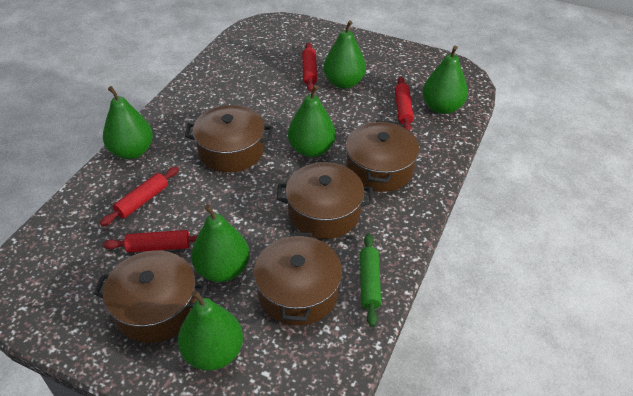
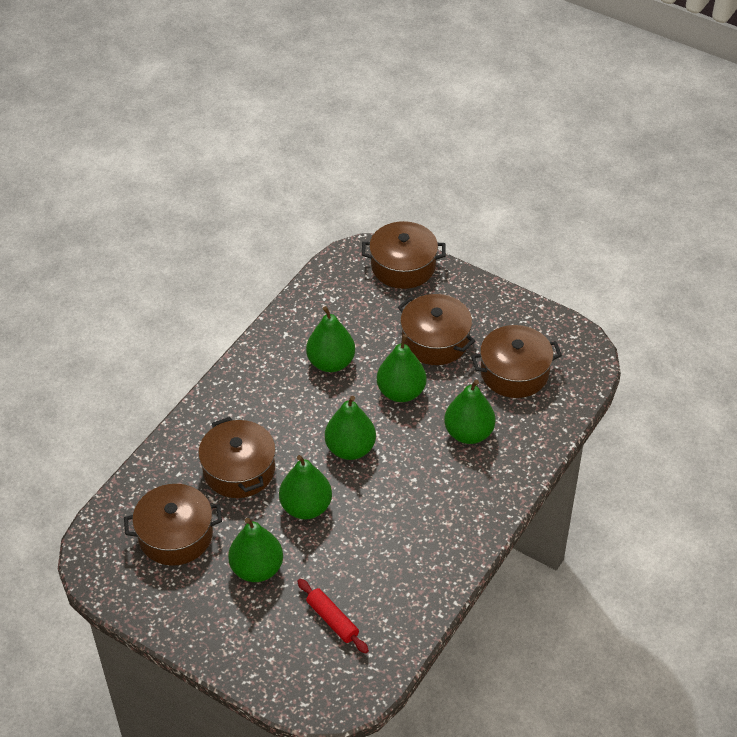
green rolling pin: 1 -> 0
red rolling pin: 4 -> 1

